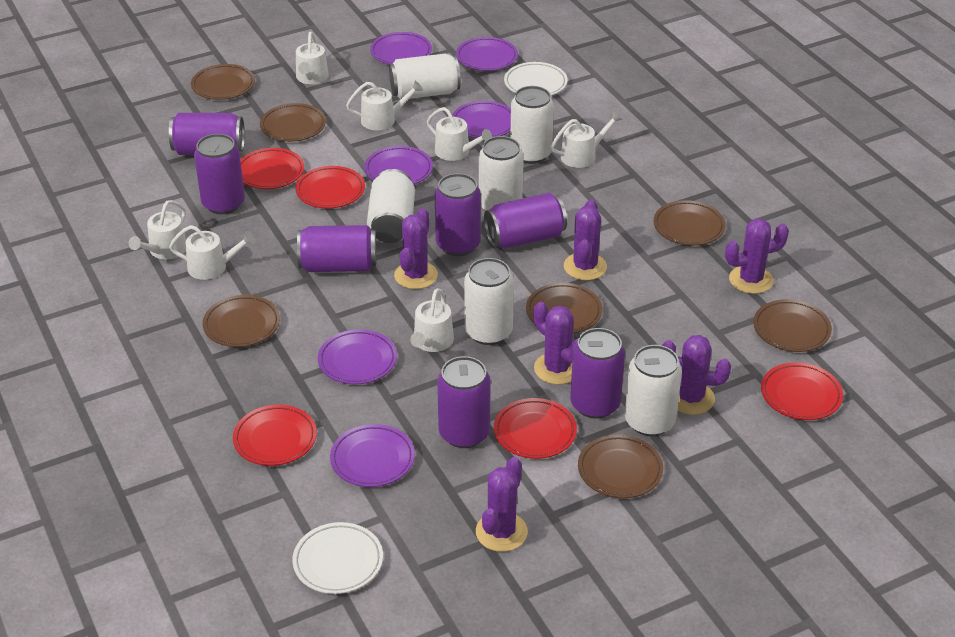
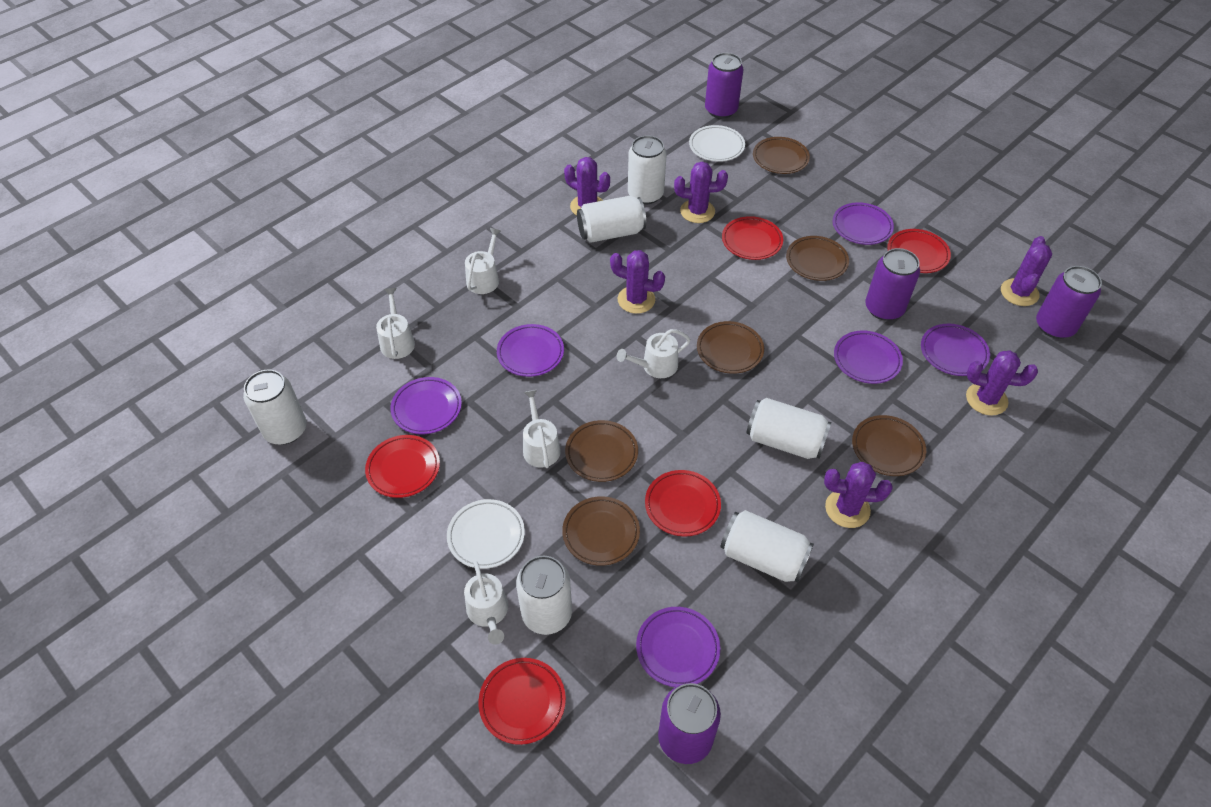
brown plate: 7 -> 6
purple can: 7 -> 4
white watering can: 7 -> 5

